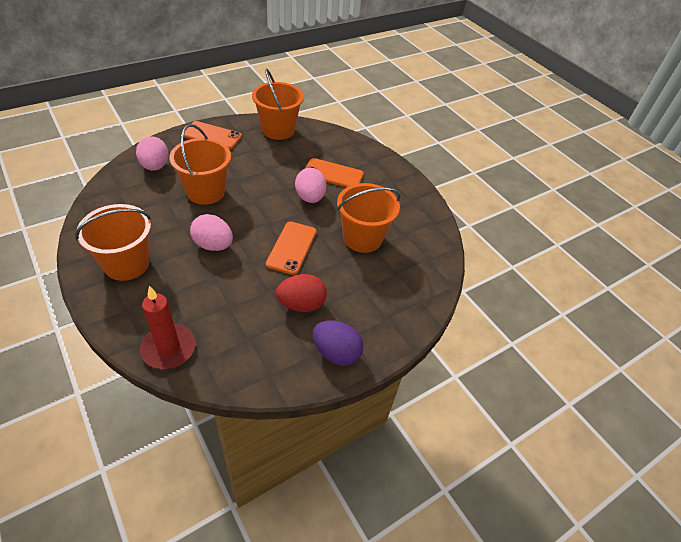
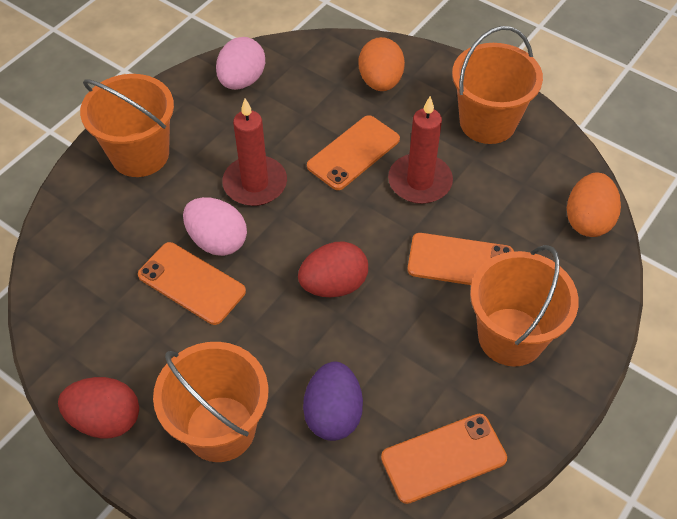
orange egg: 0 -> 2
orange phone: 3 -> 4
pink egg: 3 -> 2
red candle: 1 -> 2
red egg: 1 -> 2

